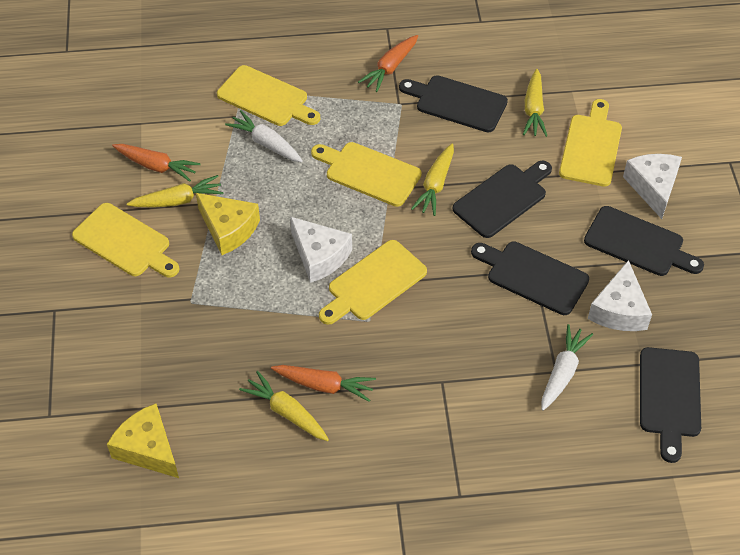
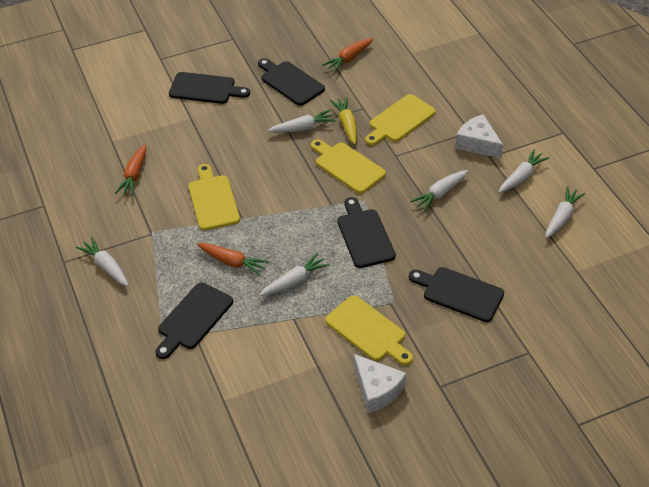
white carrot: 2 -> 6
white cheese: 3 -> 2
yellow carrot: 4 -> 1
yellow cheese: 2 -> 0
yellow cutting board: 5 -> 4

